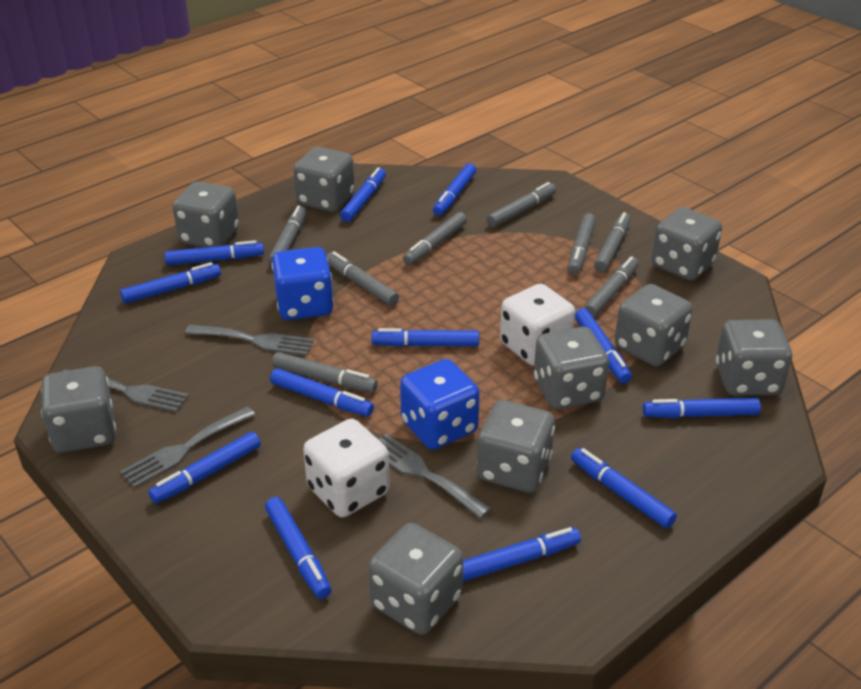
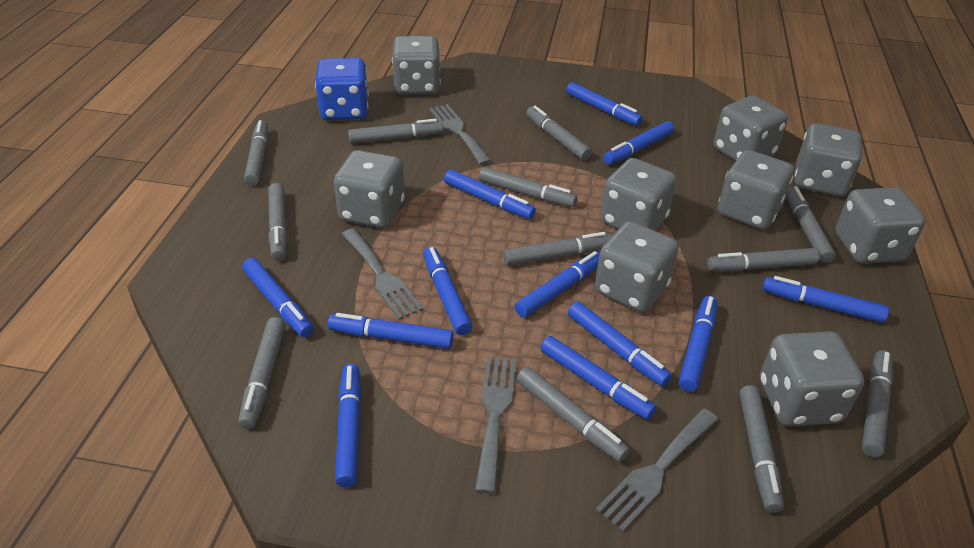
blue dice: 2 -> 1
grey marker: 8 -> 12
white dice: 2 -> 0

